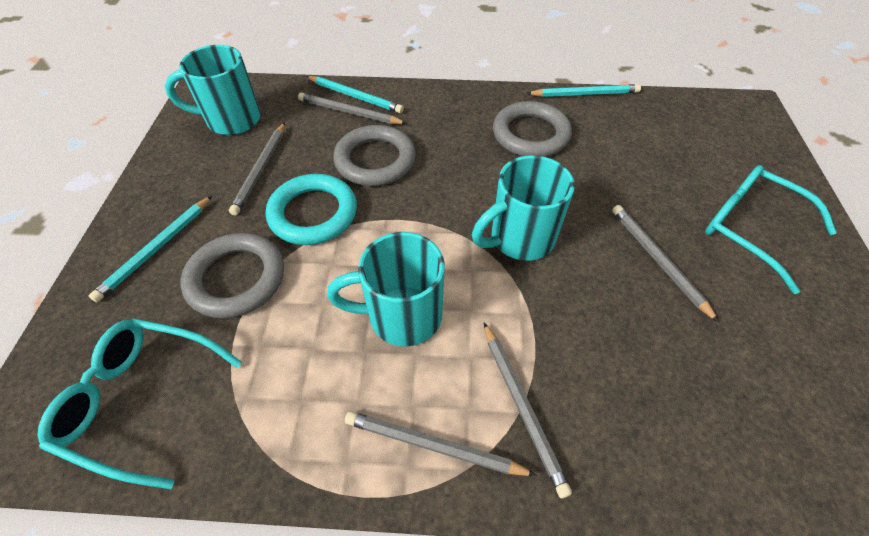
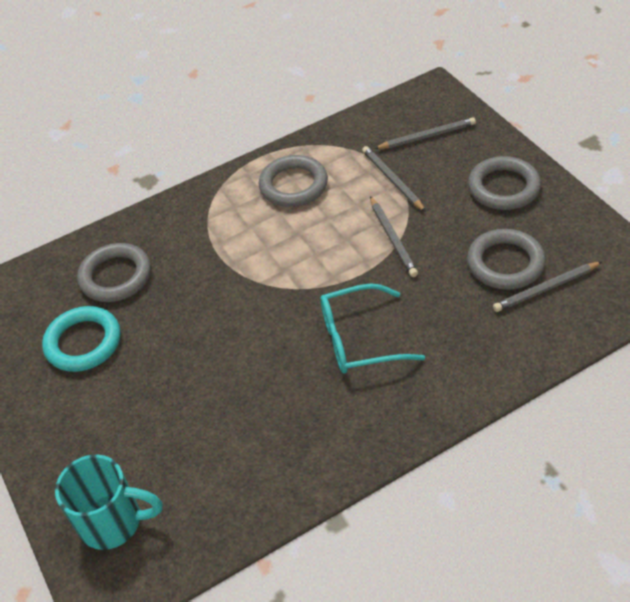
grey pencil: 5 -> 4
grey ring: 3 -> 4
turquoise glasses: 2 -> 1
turquoise mug: 3 -> 1
turquoise pencil: 3 -> 0

